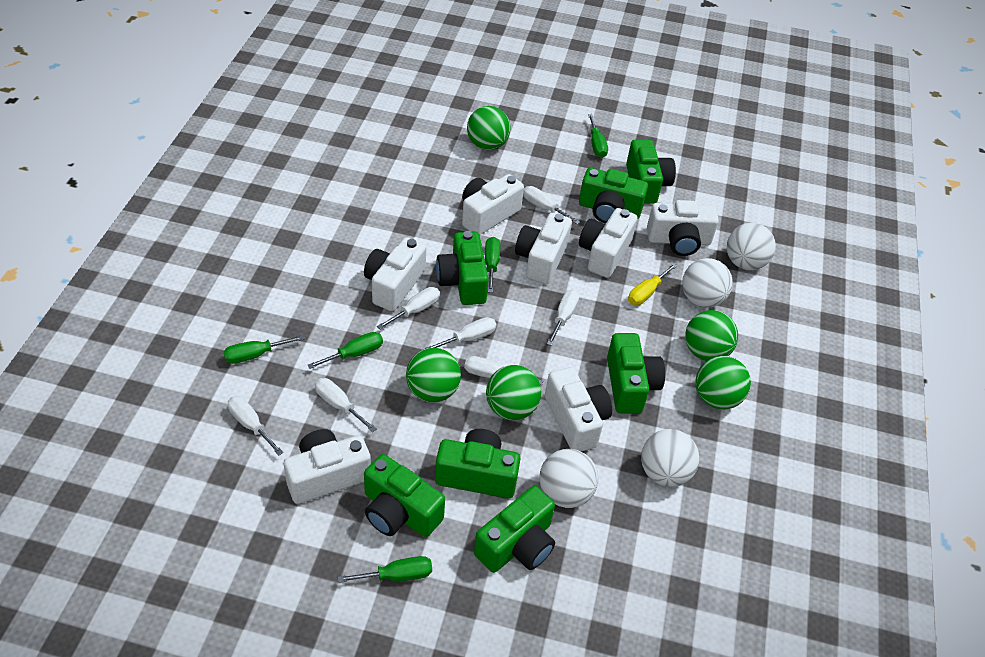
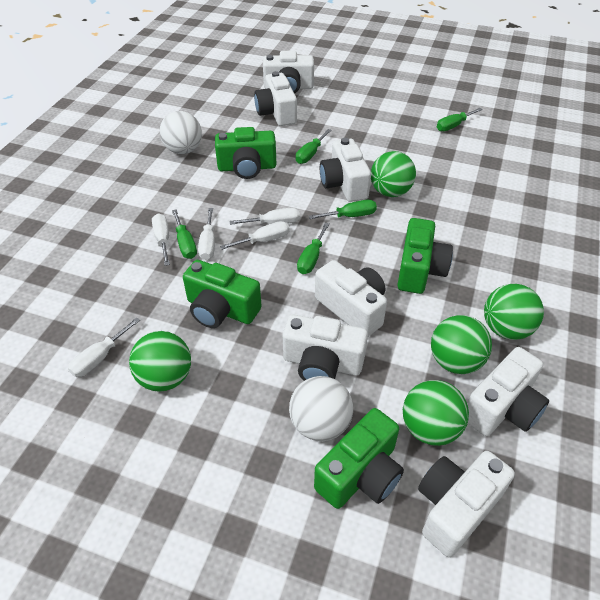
green camera: 7 -> 4
white ball: 4 -> 2
white screwdriver: 7 -> 5
yellow screwdriver: 1 -> 0

